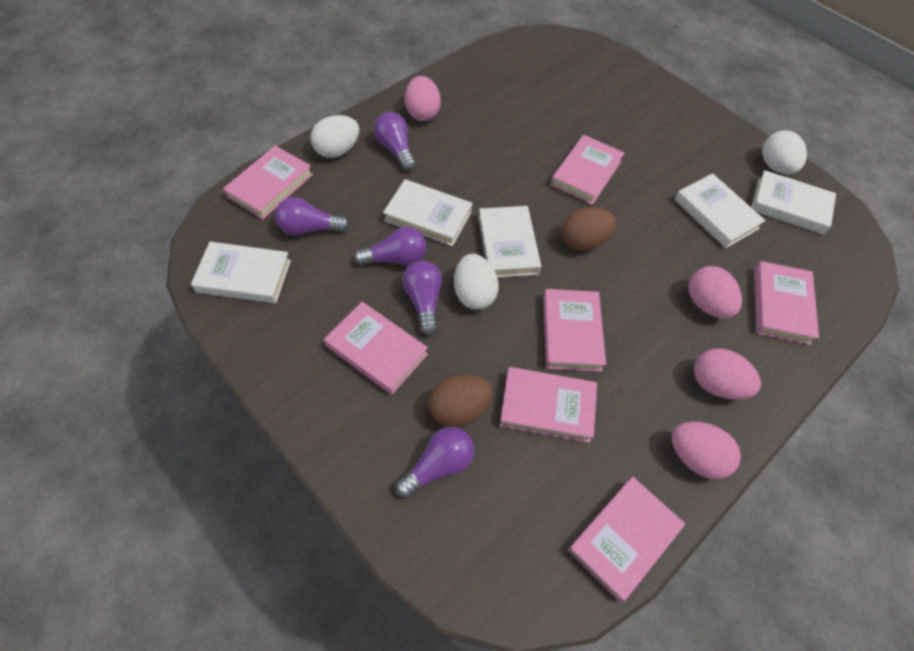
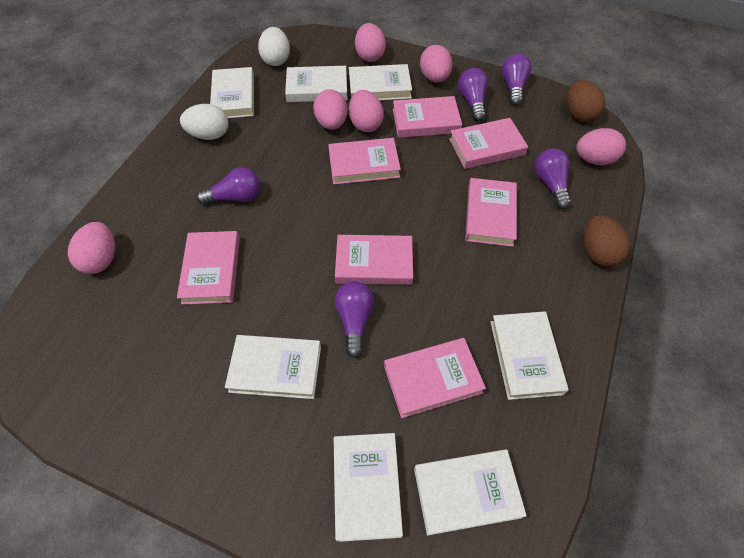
pink egg: 4 -> 6
white book: 5 -> 7
white egg: 3 -> 2

